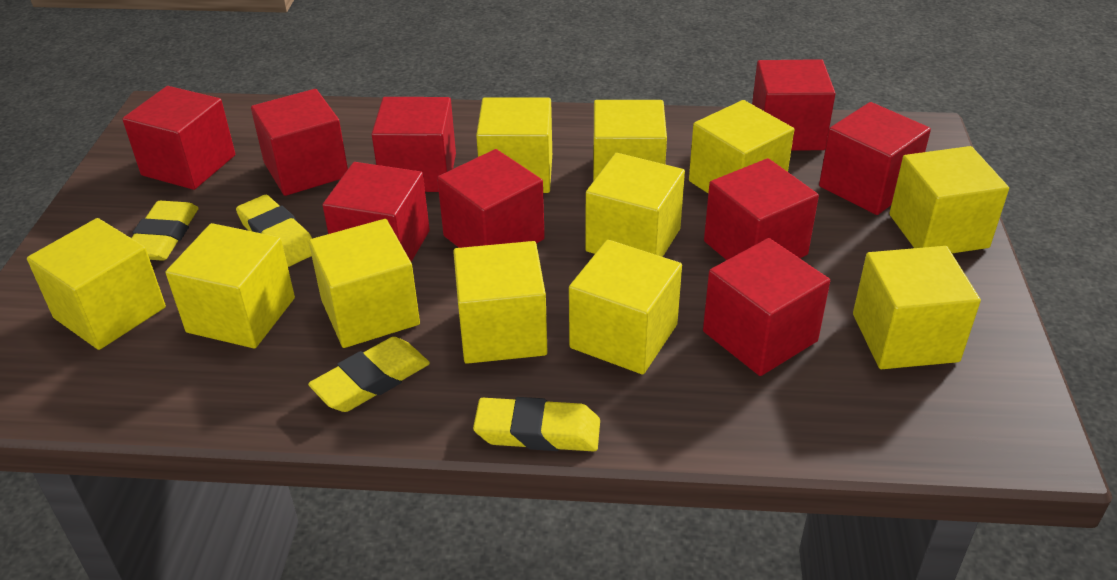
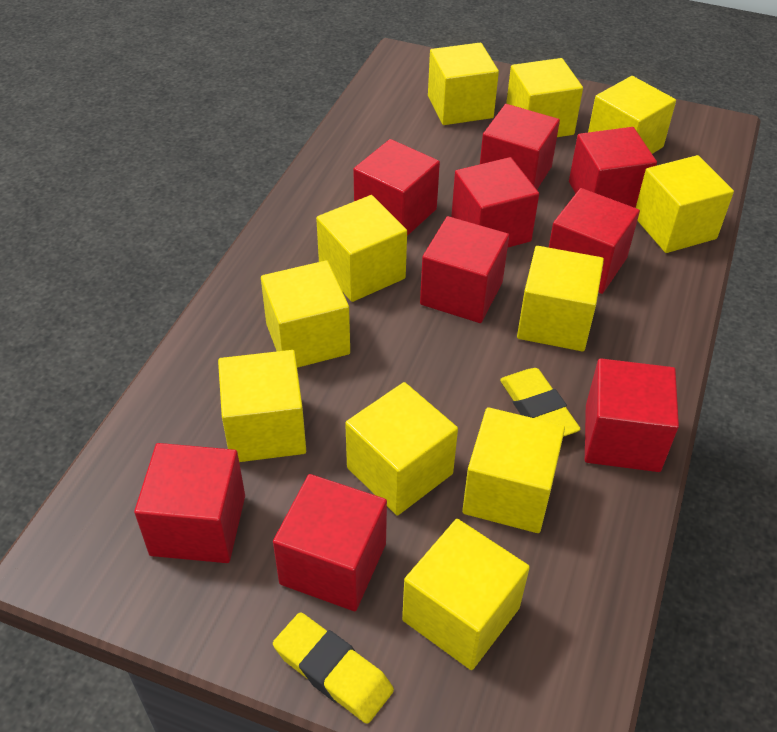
yellow eraser: 4 -> 2

